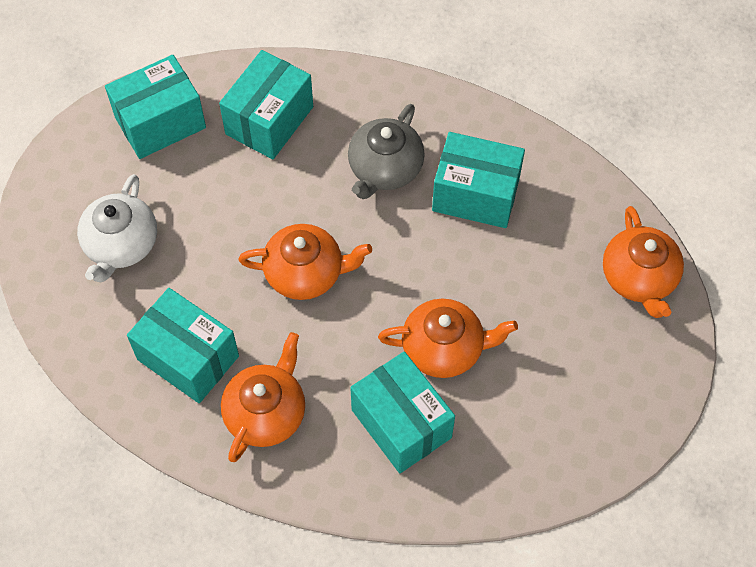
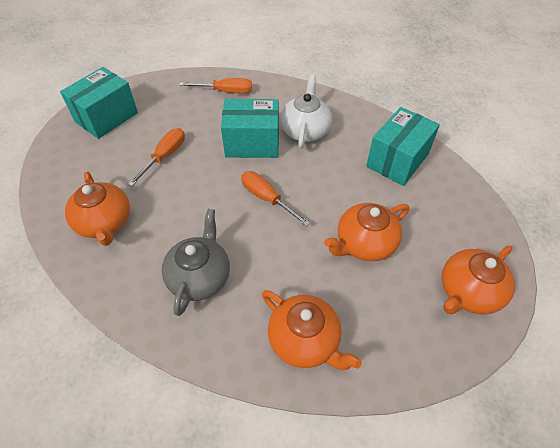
orange screwdriver: 0 -> 3
turquoise box: 5 -> 3

